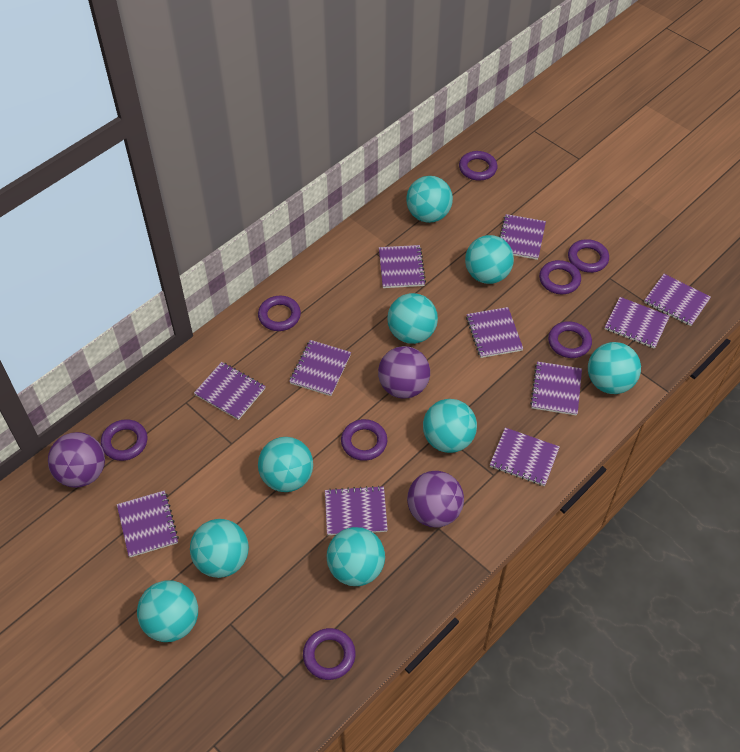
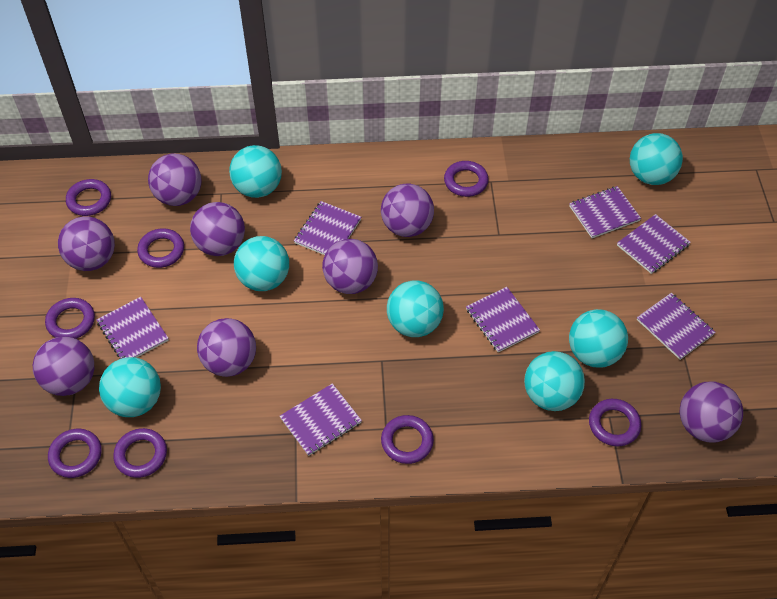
purple ball: 3 -> 8
purple notebook: 11 -> 7
turquoise ball: 9 -> 7

